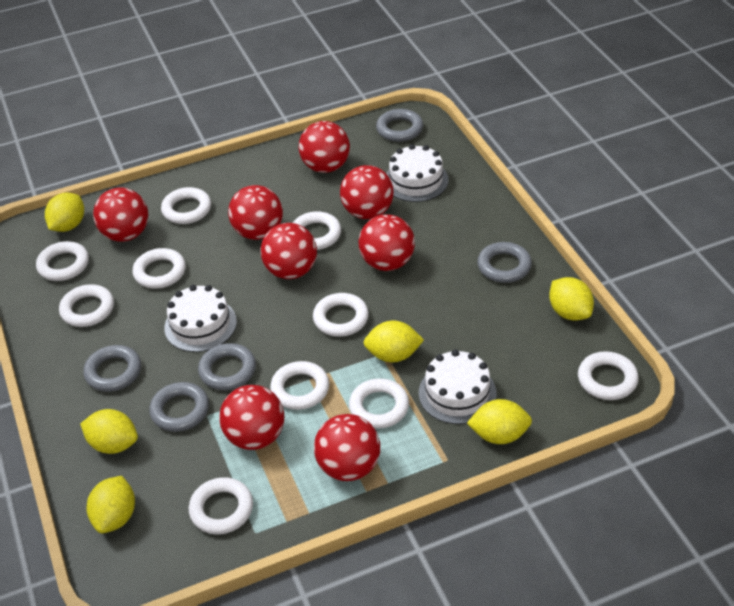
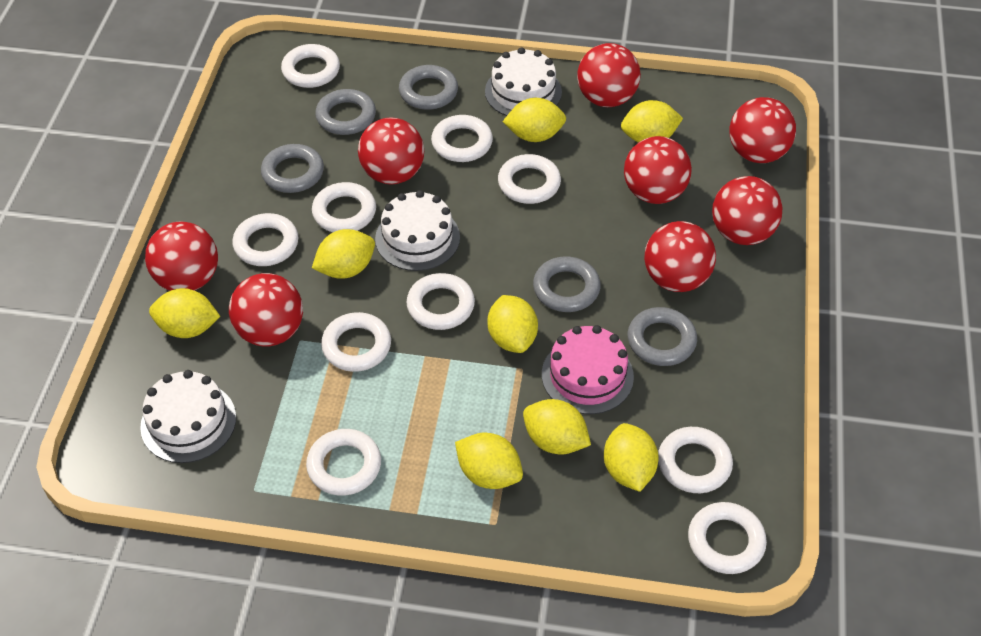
pink cake: 0 -> 1
yellow lemon: 6 -> 8

